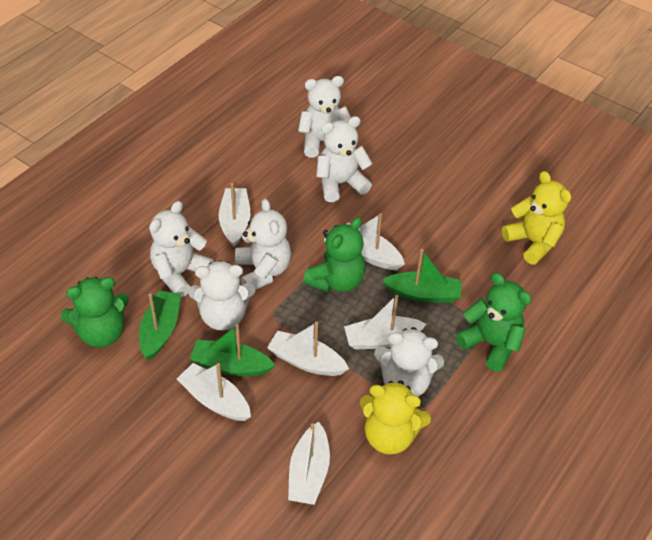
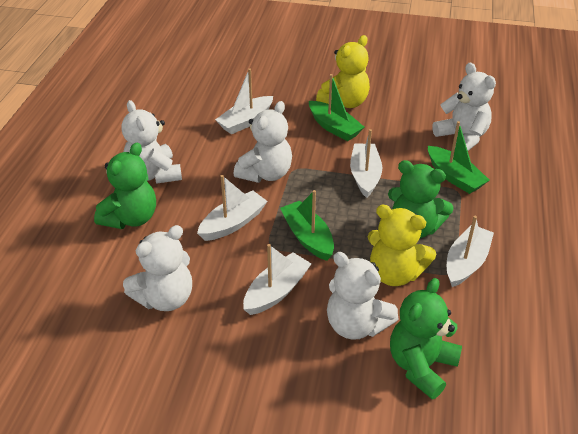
white boat: 6 -> 5
white teddy bear: 6 -> 5

